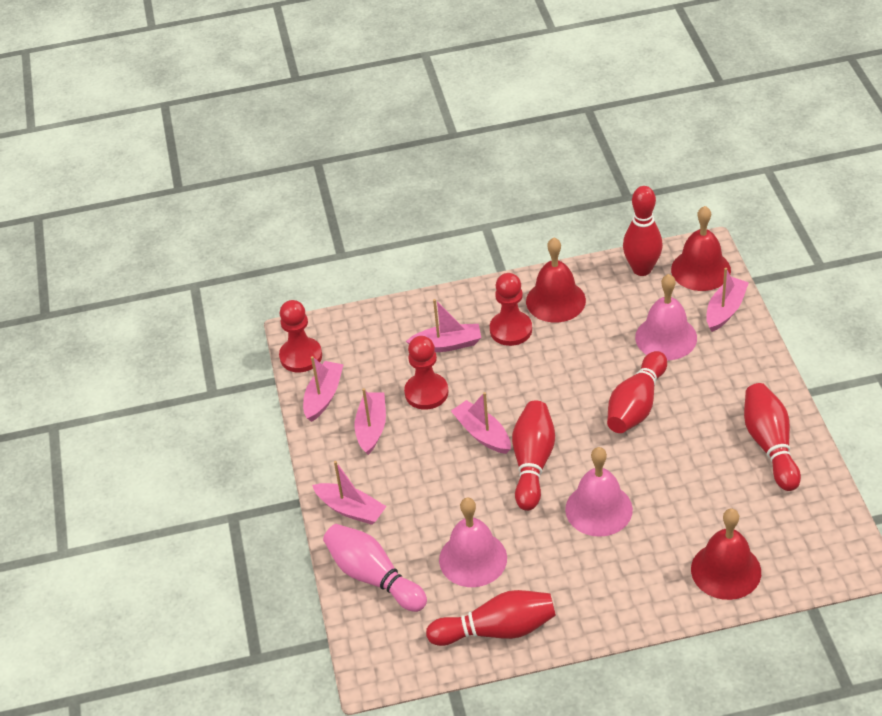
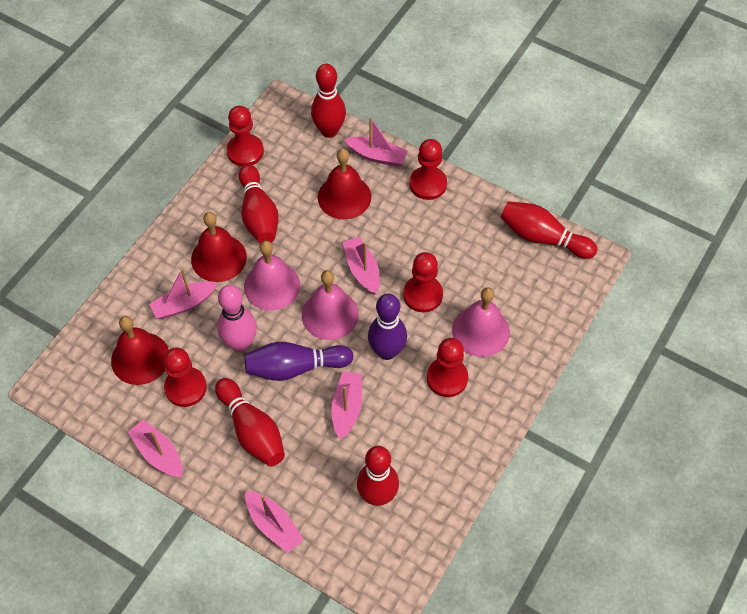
purple bowling pin: 0 -> 2
red pawn: 3 -> 5

